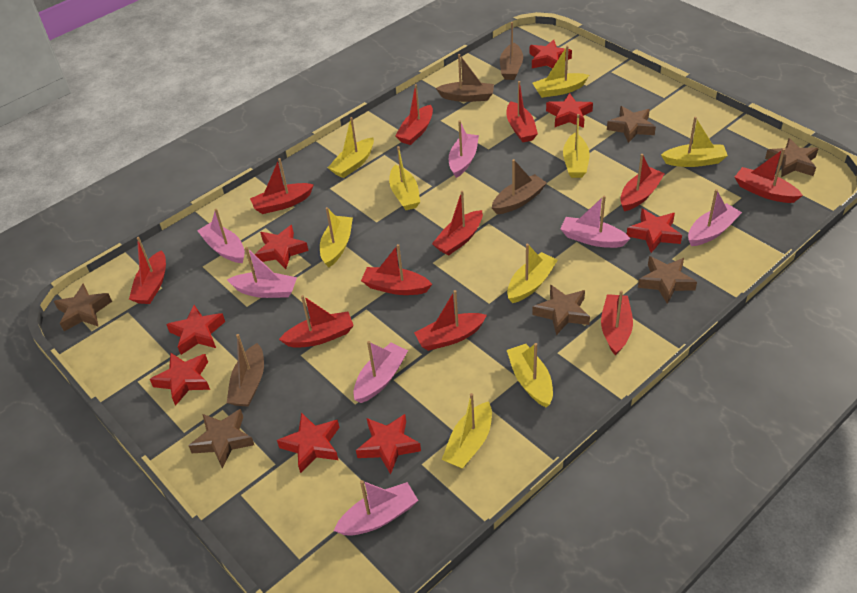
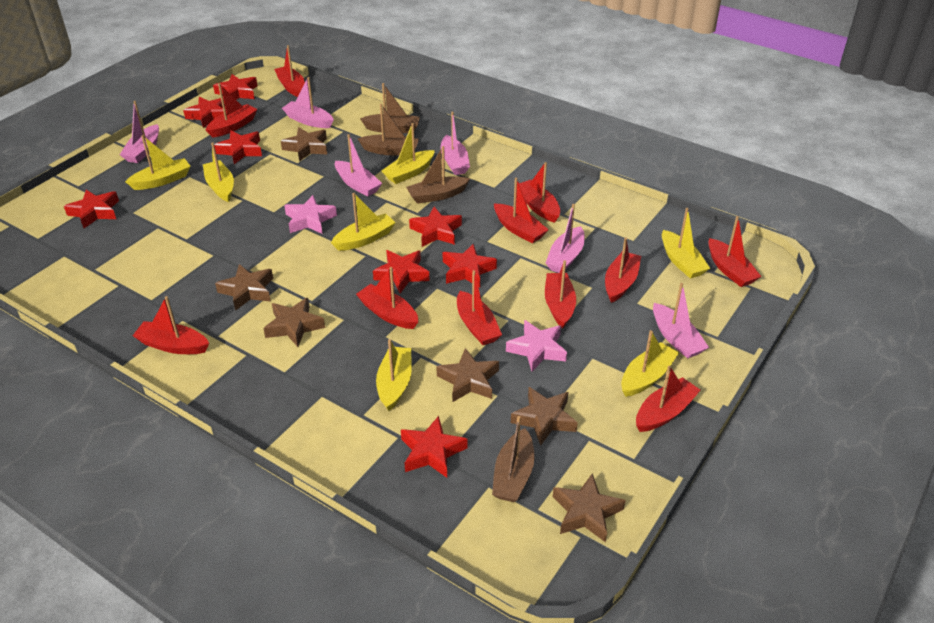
pink boat: 7 -> 6
pink star: 0 -> 2
yellow boat: 9 -> 7

